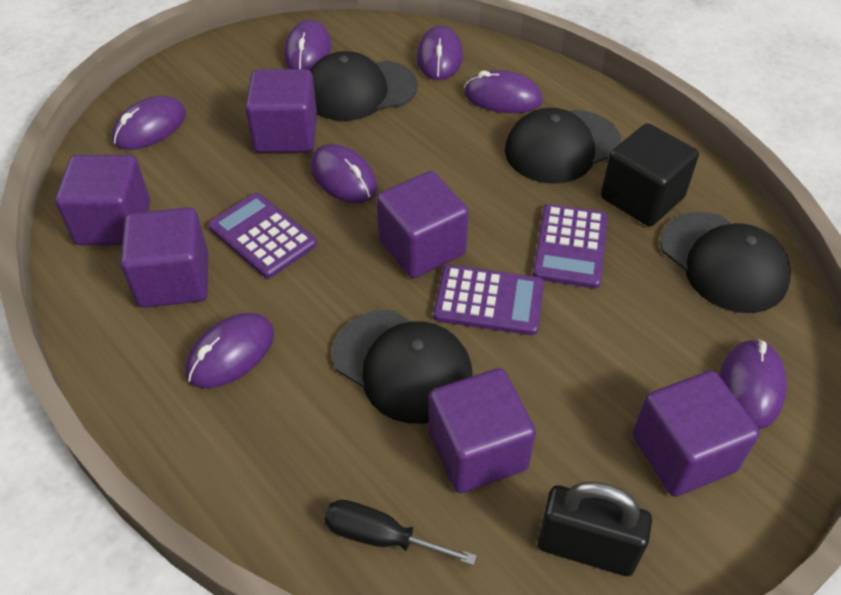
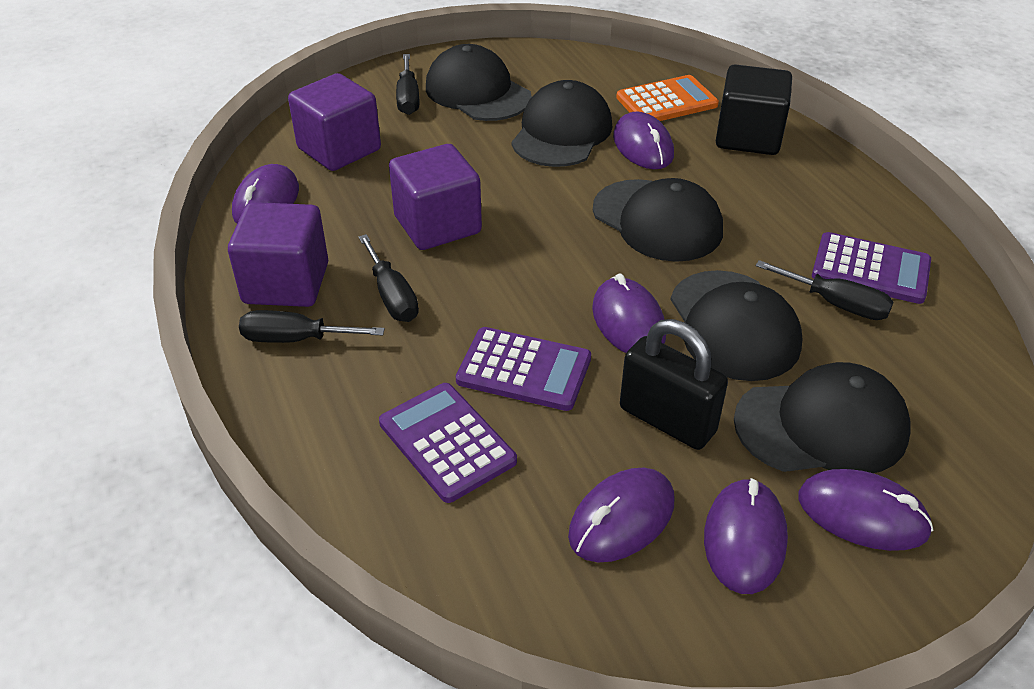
black cap: 4 -> 5
black screwdriver: 1 -> 4
orange calculator: 0 -> 1
purple cube: 6 -> 3
purple mouse: 7 -> 6

